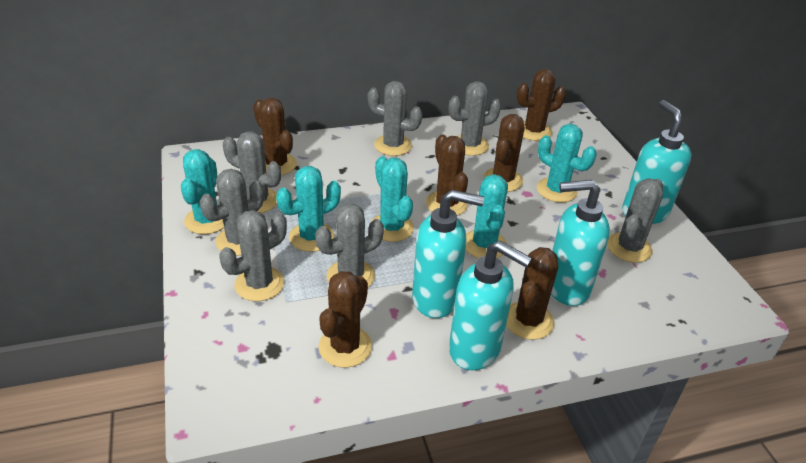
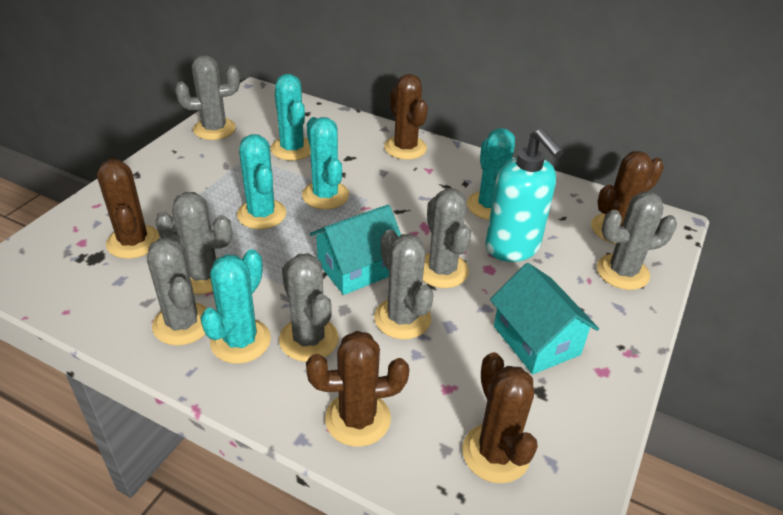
brown cactus: 6 -> 5
turquoise house: 0 -> 2
turquoise soap dispenser: 4 -> 1

